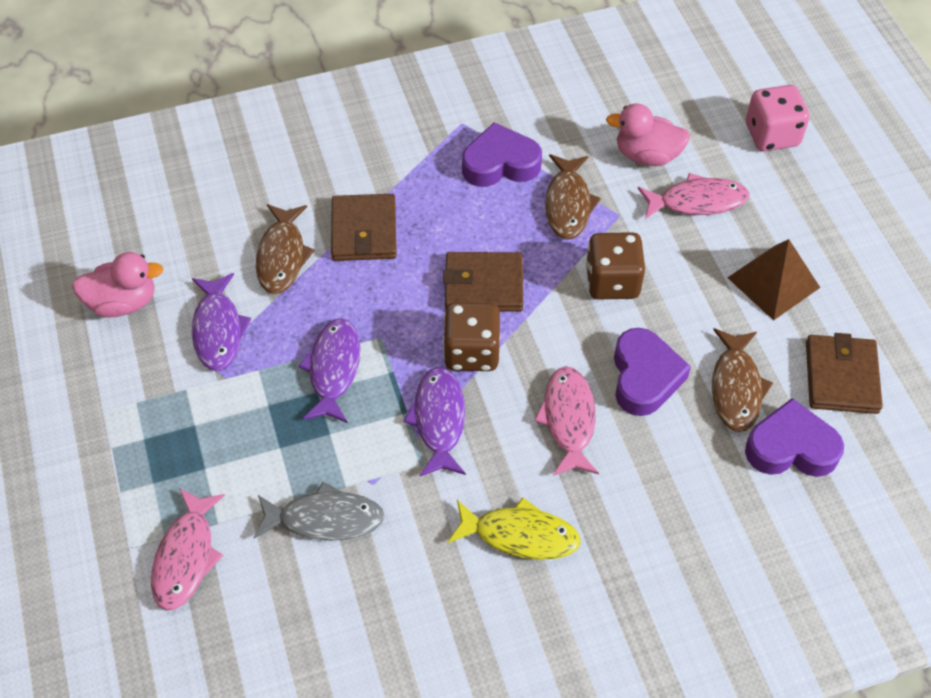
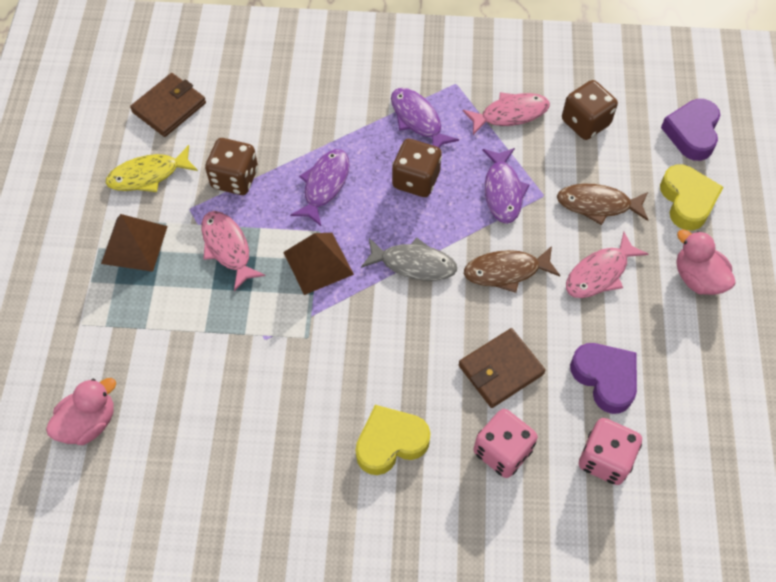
brown dice: 2 -> 3
brown fish: 3 -> 2
brown pyramid: 1 -> 2
brown wallet: 3 -> 2
pink dice: 1 -> 2
purple heart: 3 -> 2
yellow heart: 0 -> 2

